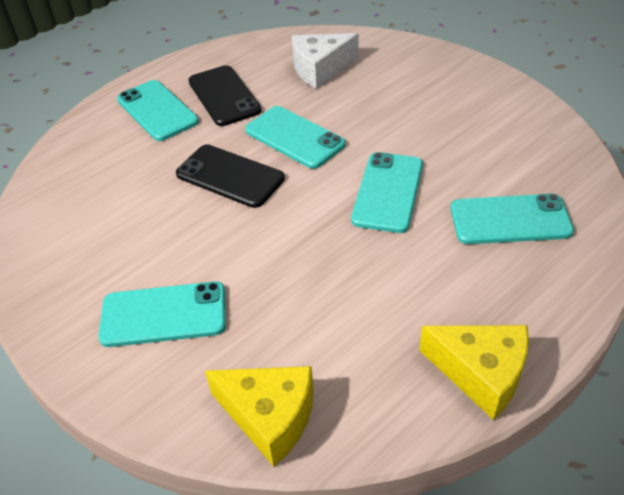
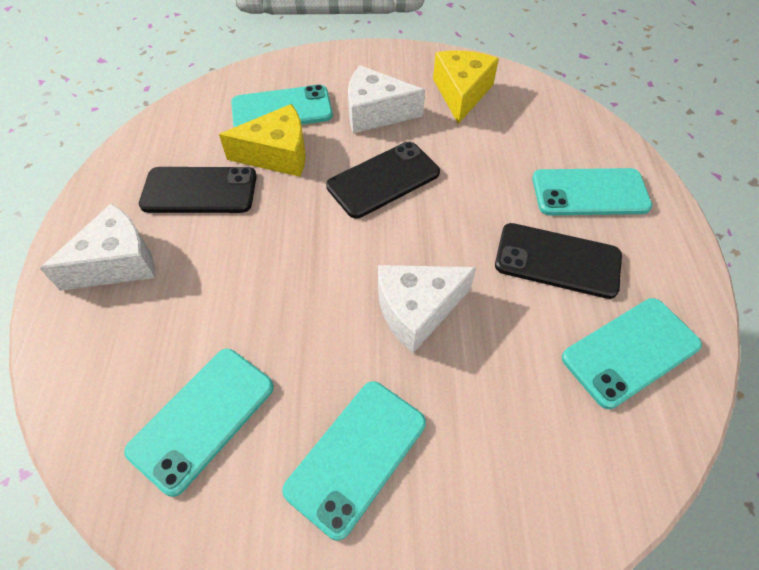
black phone: 2 -> 3
white cheese: 1 -> 3

